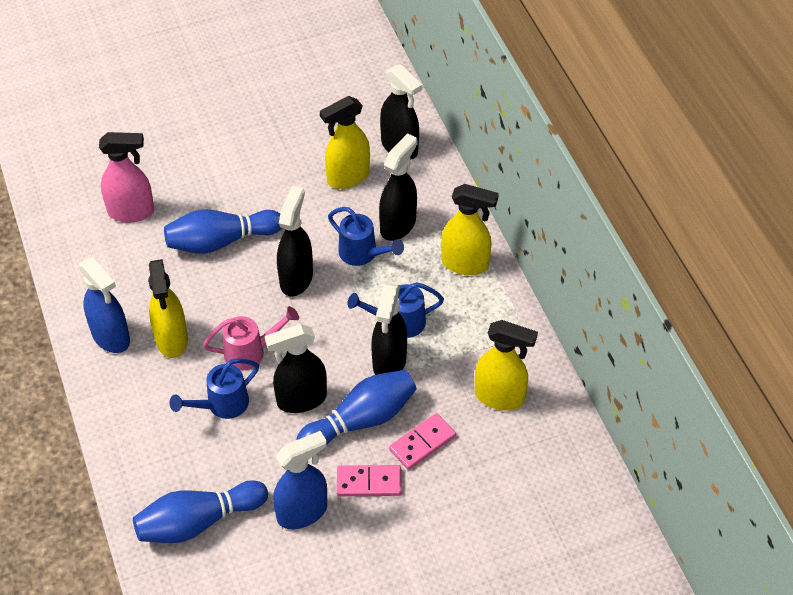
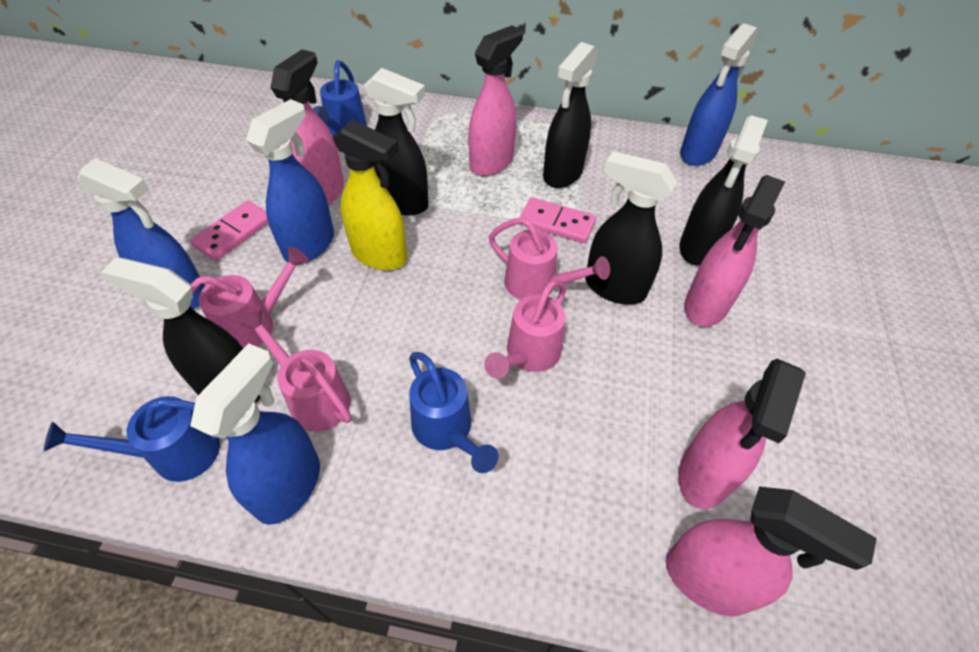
blue bowling pin: 3 -> 0
blue spray bottle: 2 -> 4
pink spray bottle: 1 -> 5
pink watering can: 1 -> 4
yellow spray bottle: 4 -> 1

